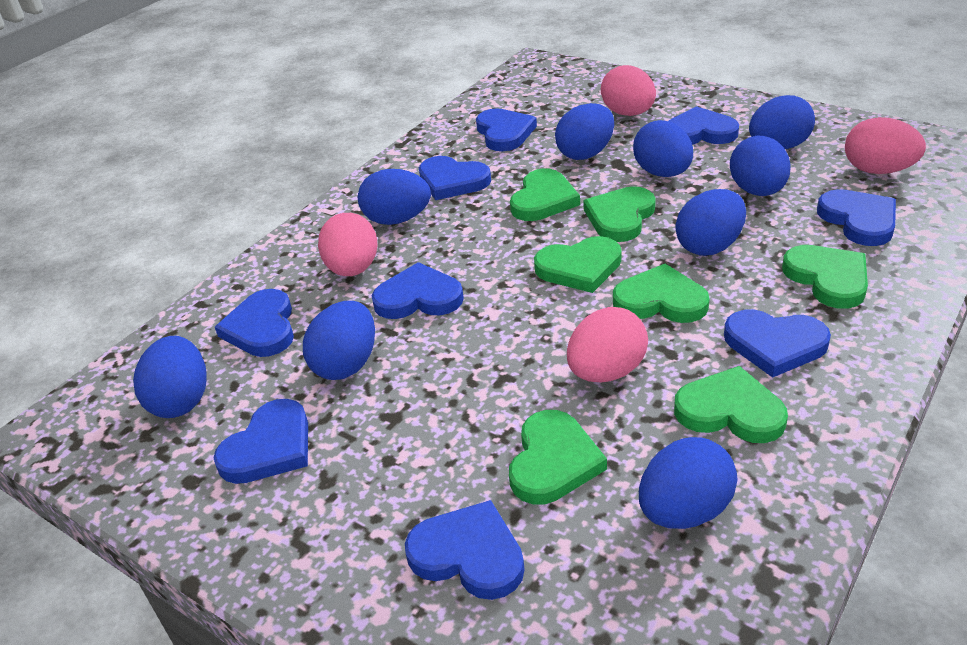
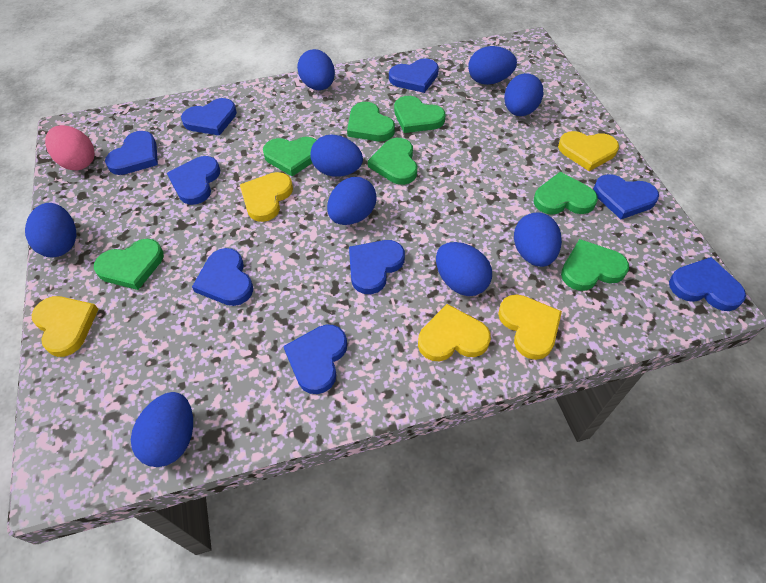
pink egg: 4 -> 1
yellow heart: 0 -> 5

